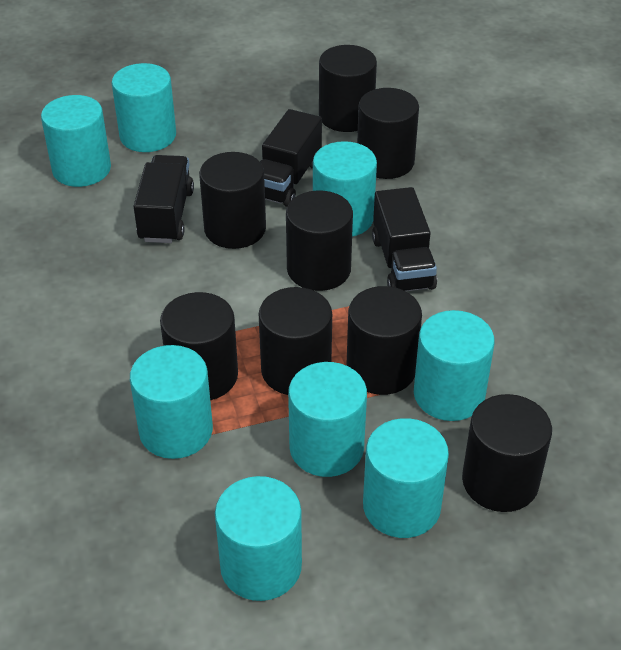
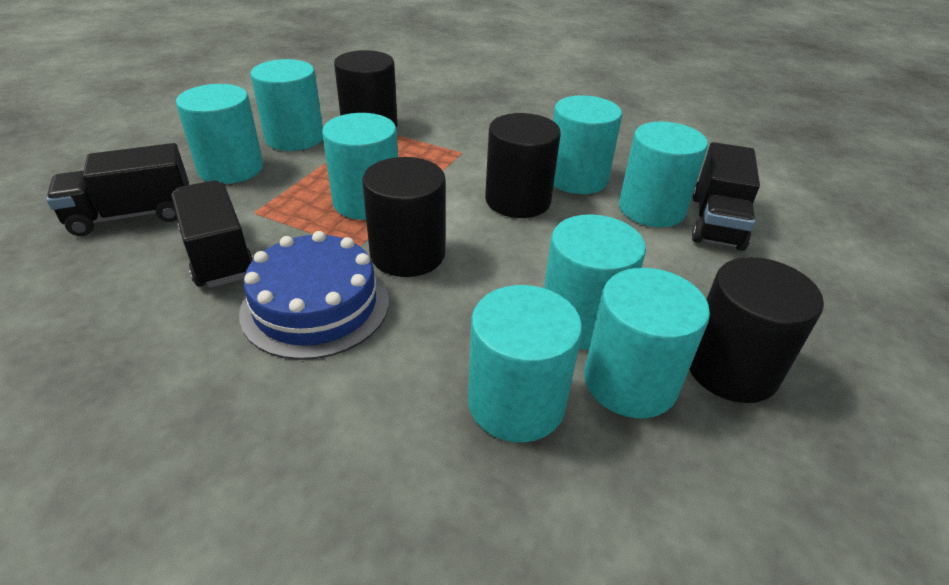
black cylinder: 8 -> 4
blue cake: 0 -> 1

